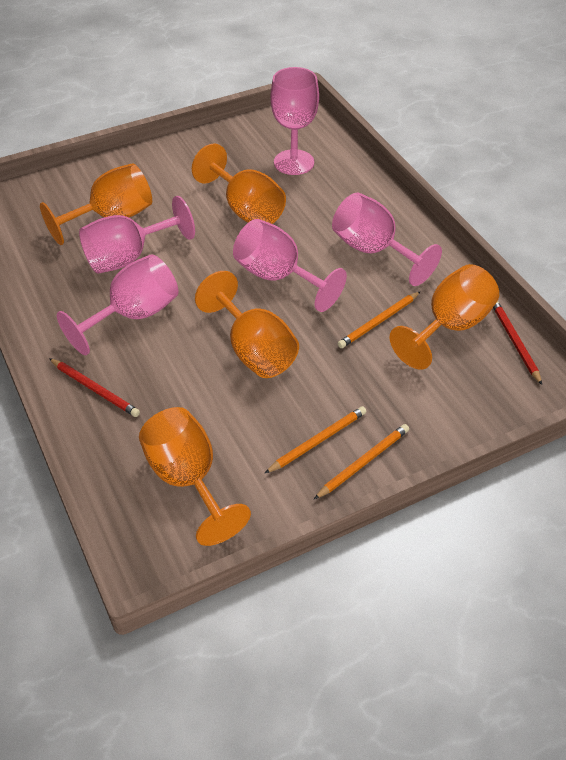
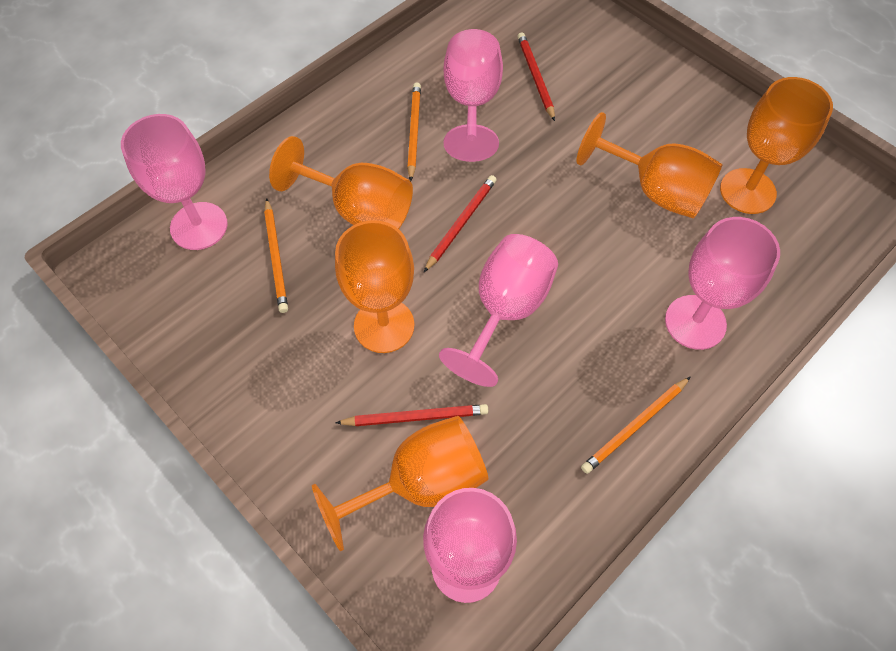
red pencil: 2 -> 3

